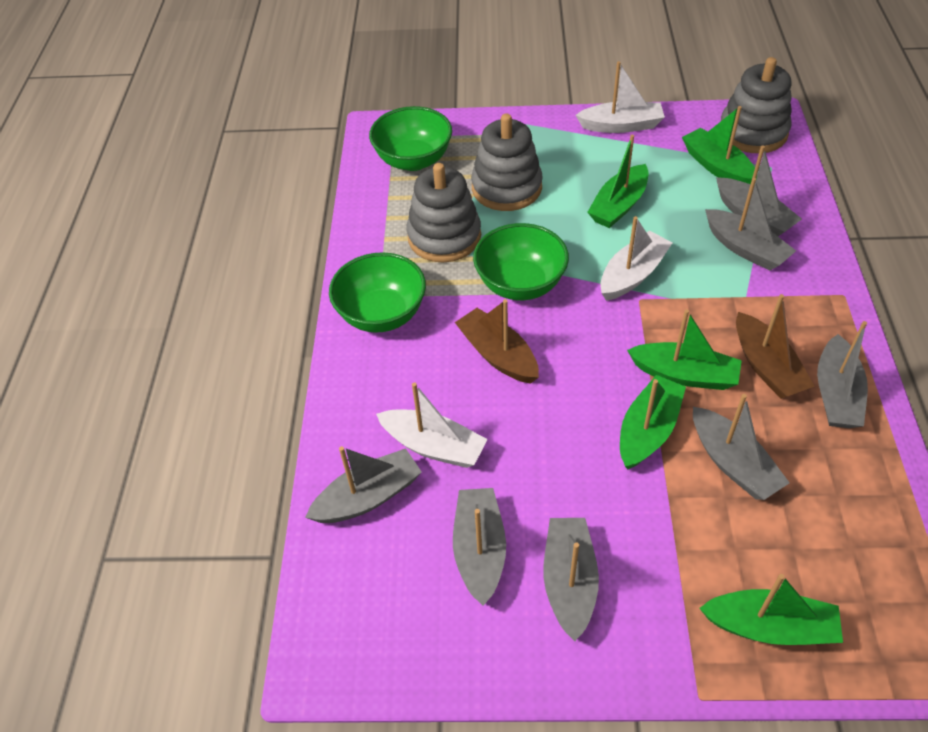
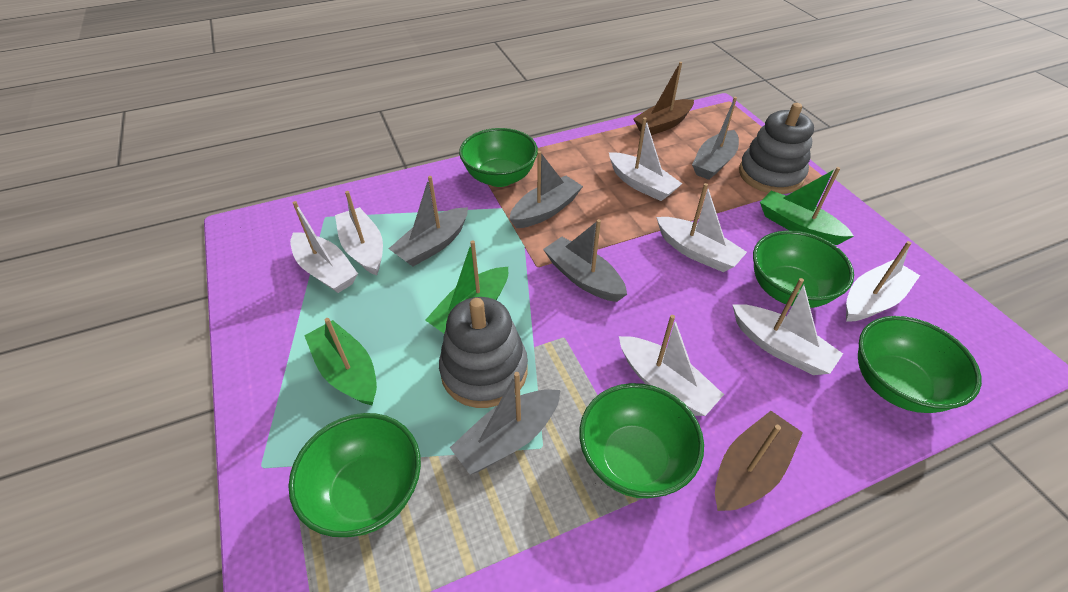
green boat: 5 -> 3
green bowl: 3 -> 5
grey boat: 7 -> 5
grey stacking toy: 3 -> 2
white boat: 3 -> 7

